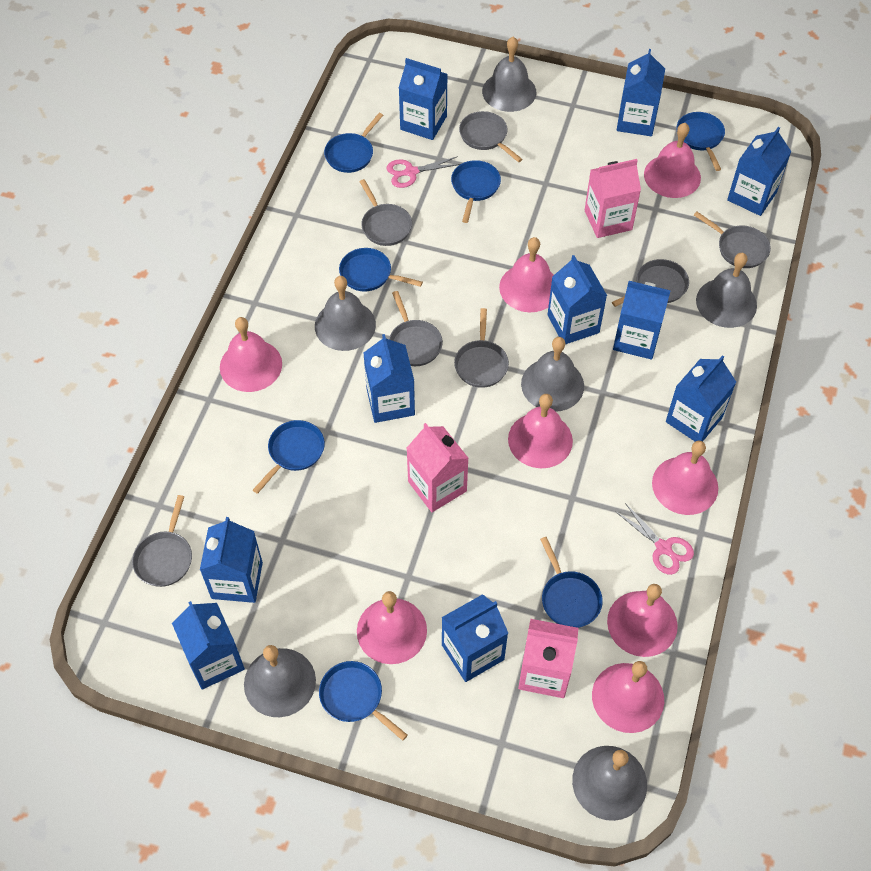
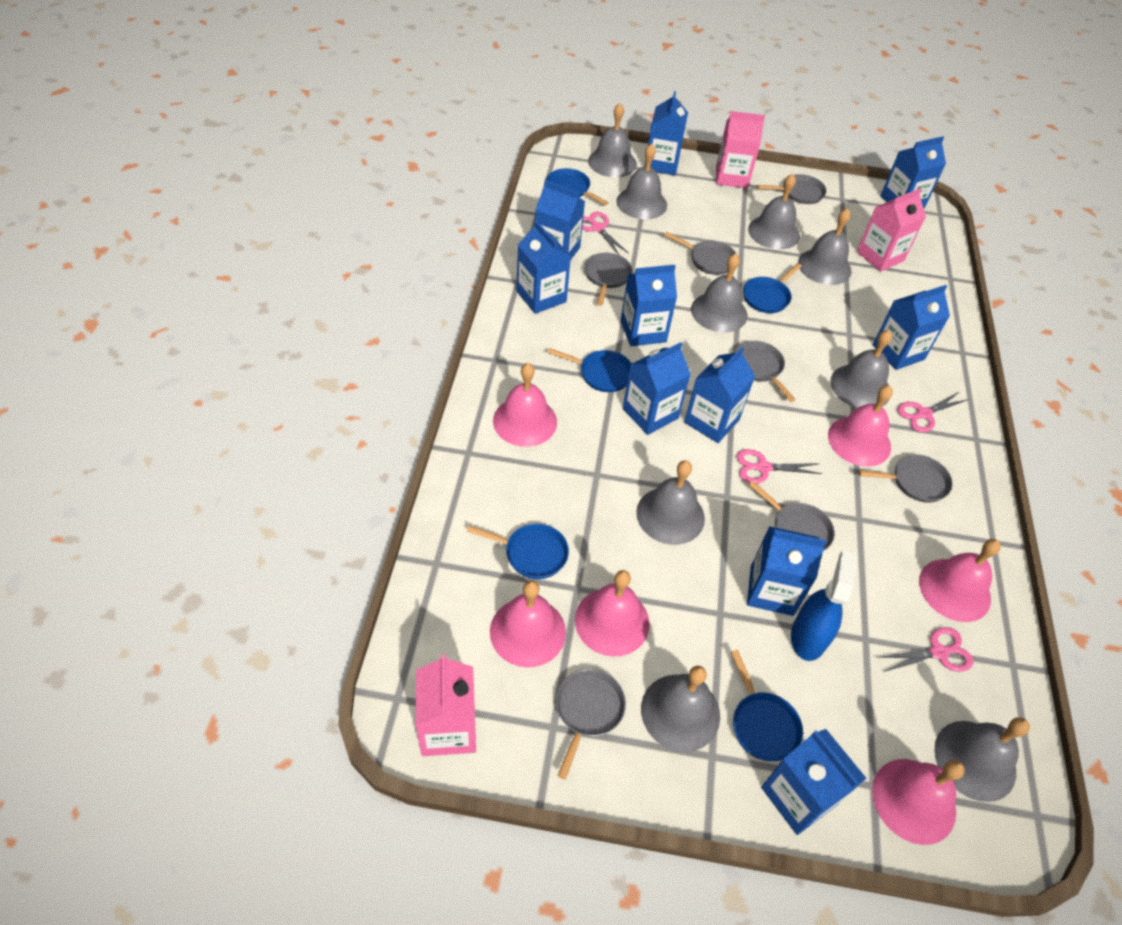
blue pan: 7 -> 5
blue spray bottle: 0 -> 1
grey bell: 6 -> 9
pink bell: 8 -> 6
pink scissors: 2 -> 4

